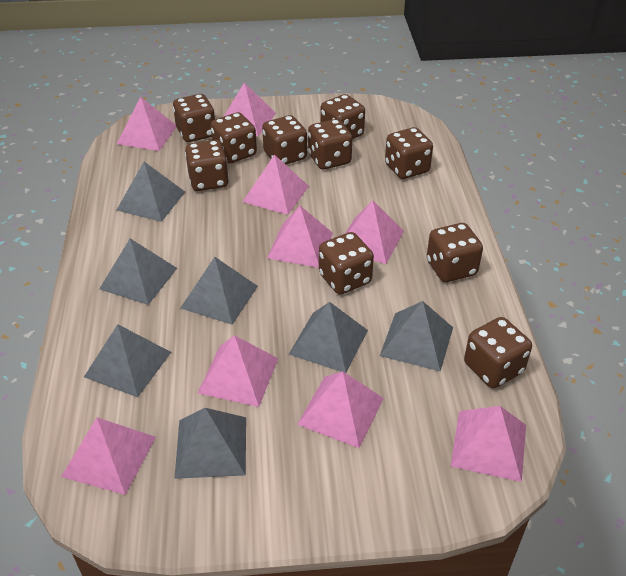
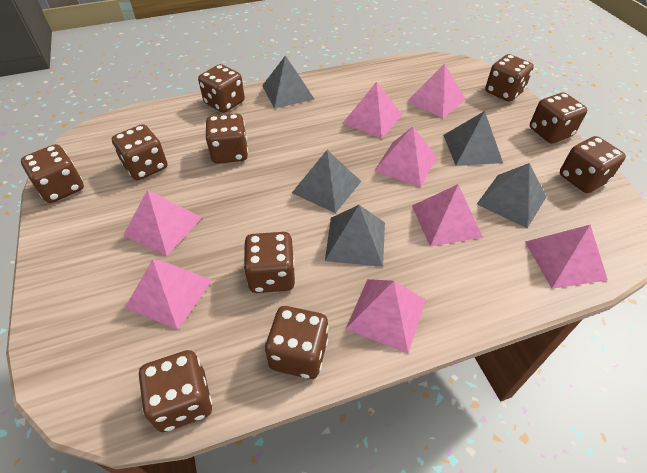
grey pyramid: 7 -> 5
pink pyramid: 9 -> 8

